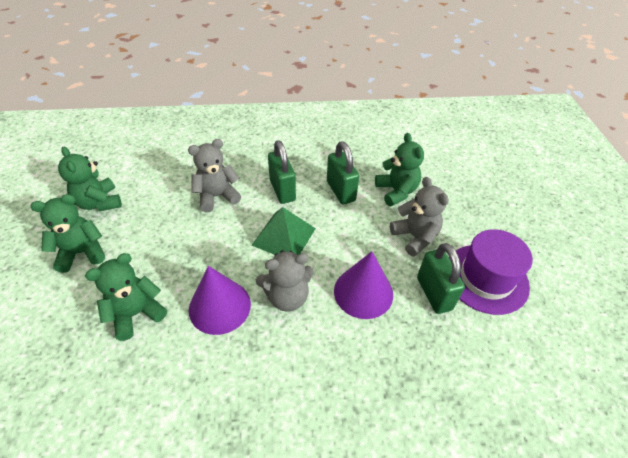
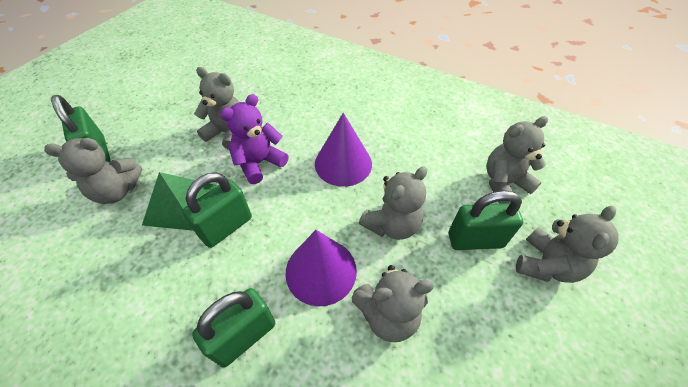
green padlock: 3 -> 4
green teddy bear: 4 -> 0
grey teddy bear: 3 -> 6
purple hat: 1 -> 0
purple teddy bear: 0 -> 1

